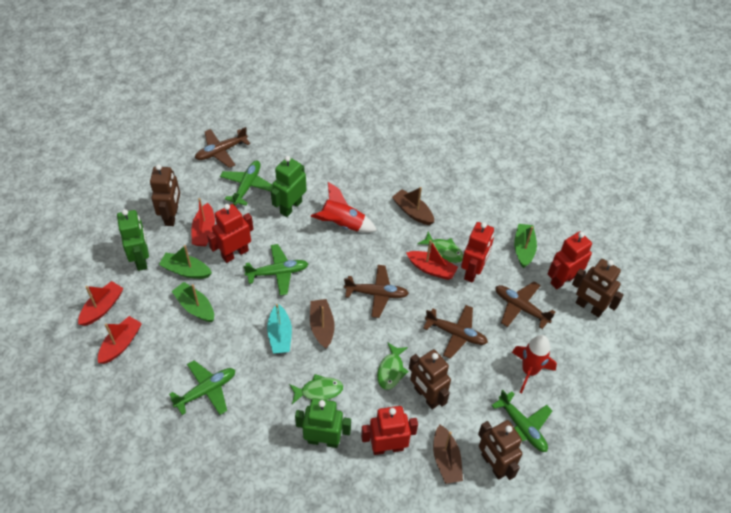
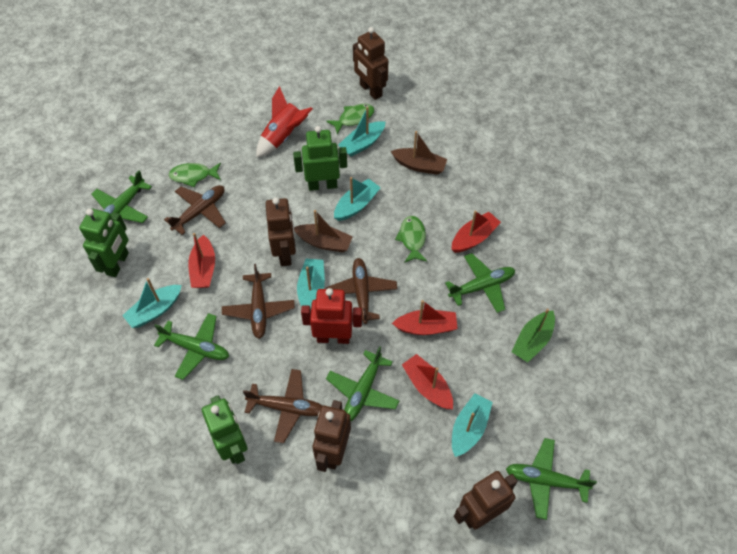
brown boat: 3 -> 2
green boat: 3 -> 1
green plane: 4 -> 5
red robot: 4 -> 1
red rocket: 2 -> 1
turquoise boat: 1 -> 5

